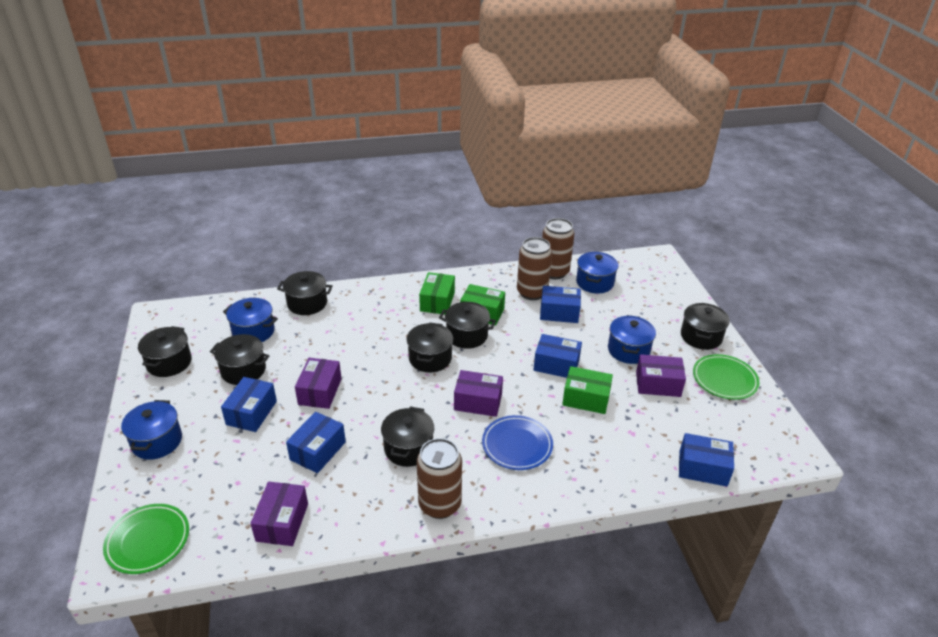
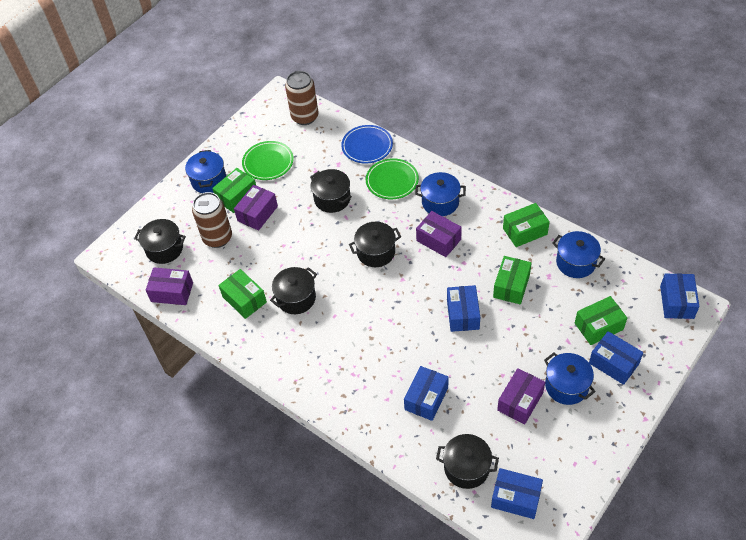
black pot: 7 -> 5
brown can: 3 -> 2
green box: 3 -> 5

